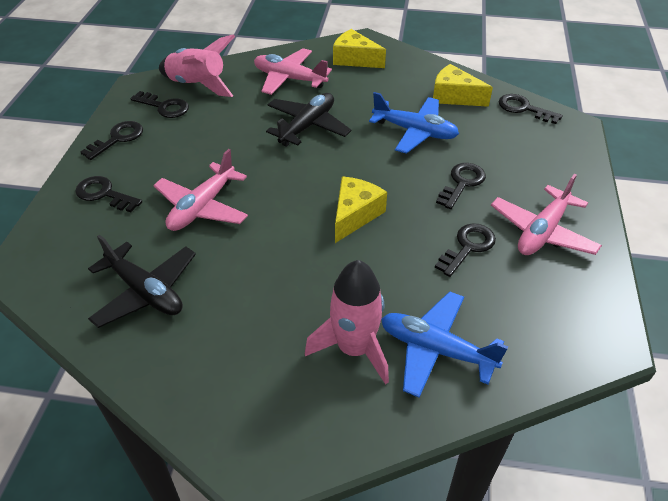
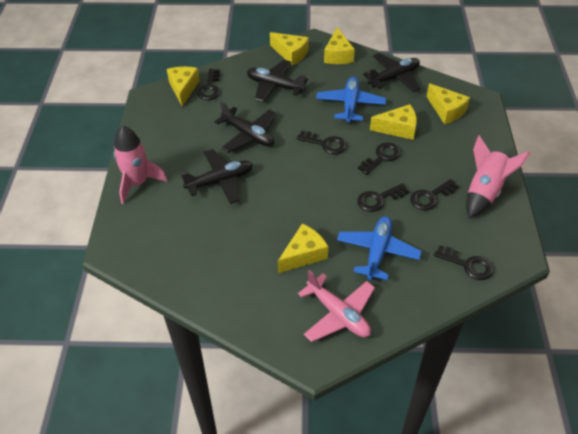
black plane: 2 -> 4
pink plane: 3 -> 1
yellow cheese: 3 -> 6

